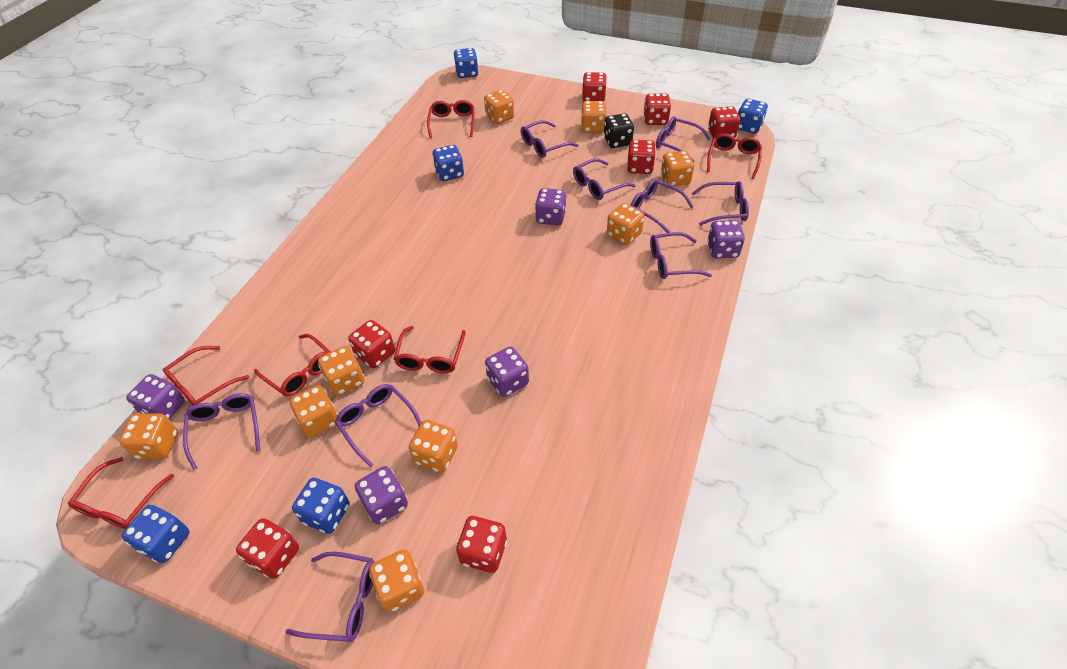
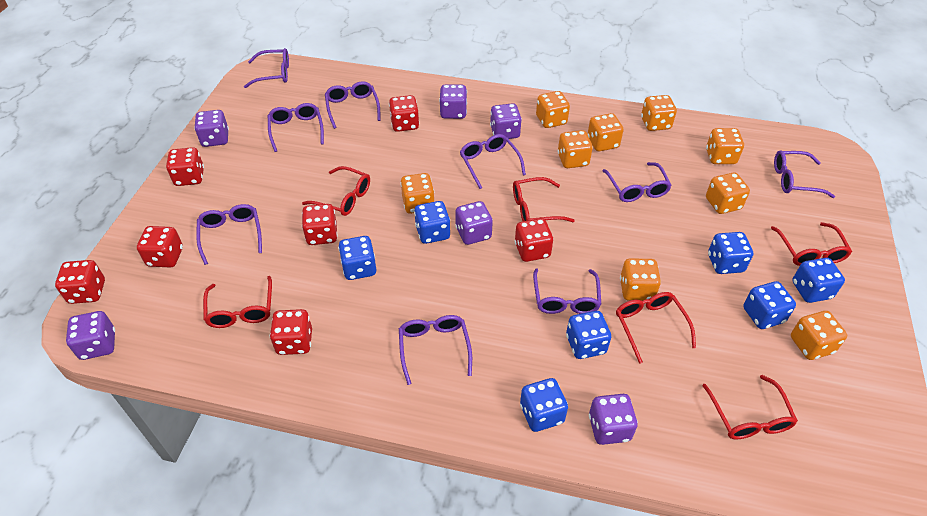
black dice: 1 -> 0
blue dice: 5 -> 7
purple dice: 5 -> 6

